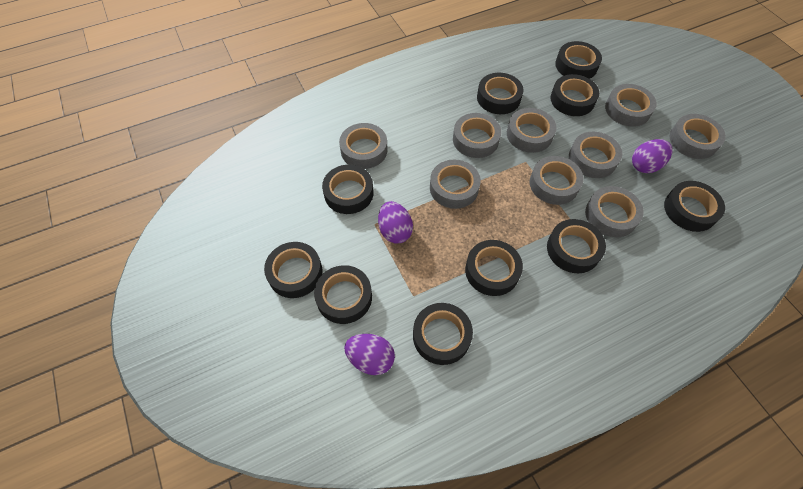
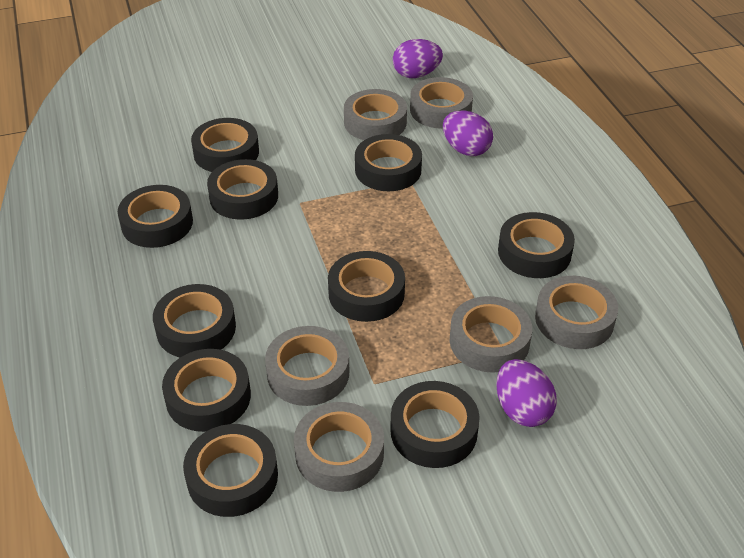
grey tape: 9 -> 6

